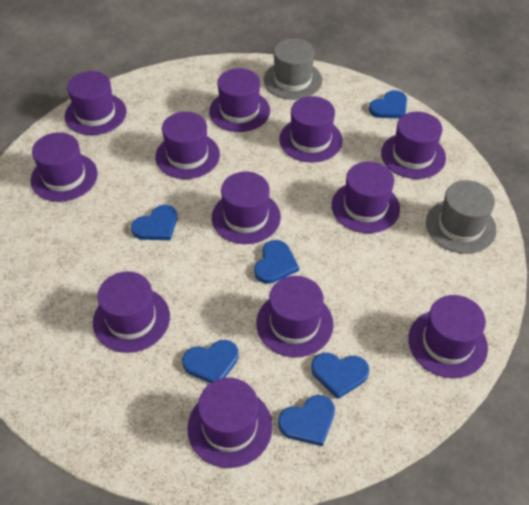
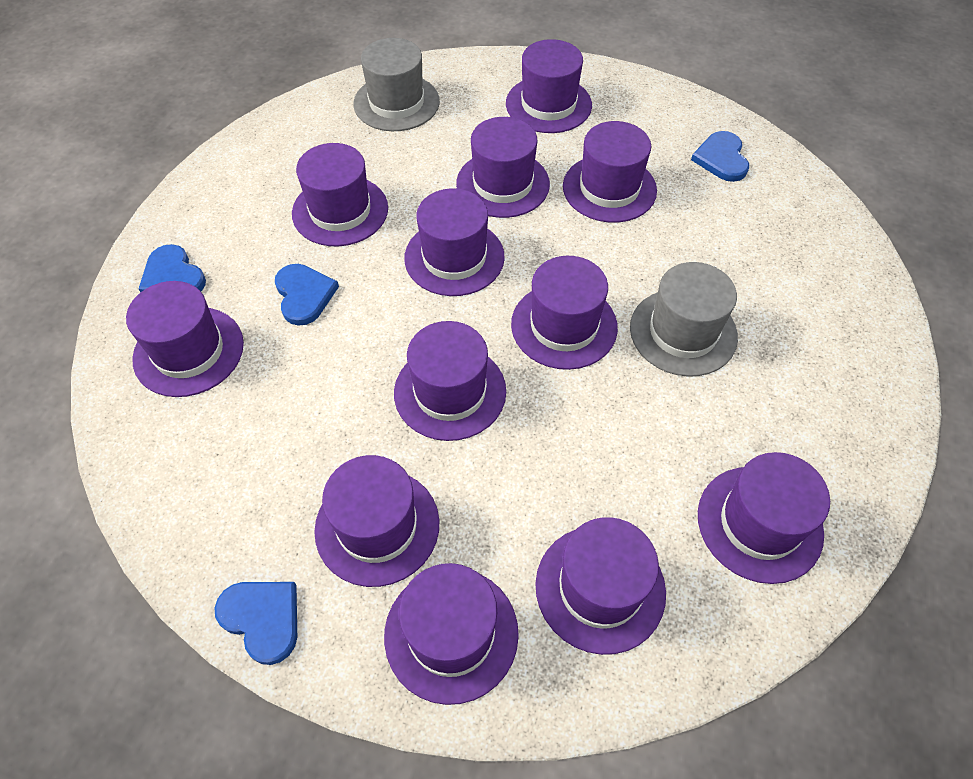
blue heart: 6 -> 4

